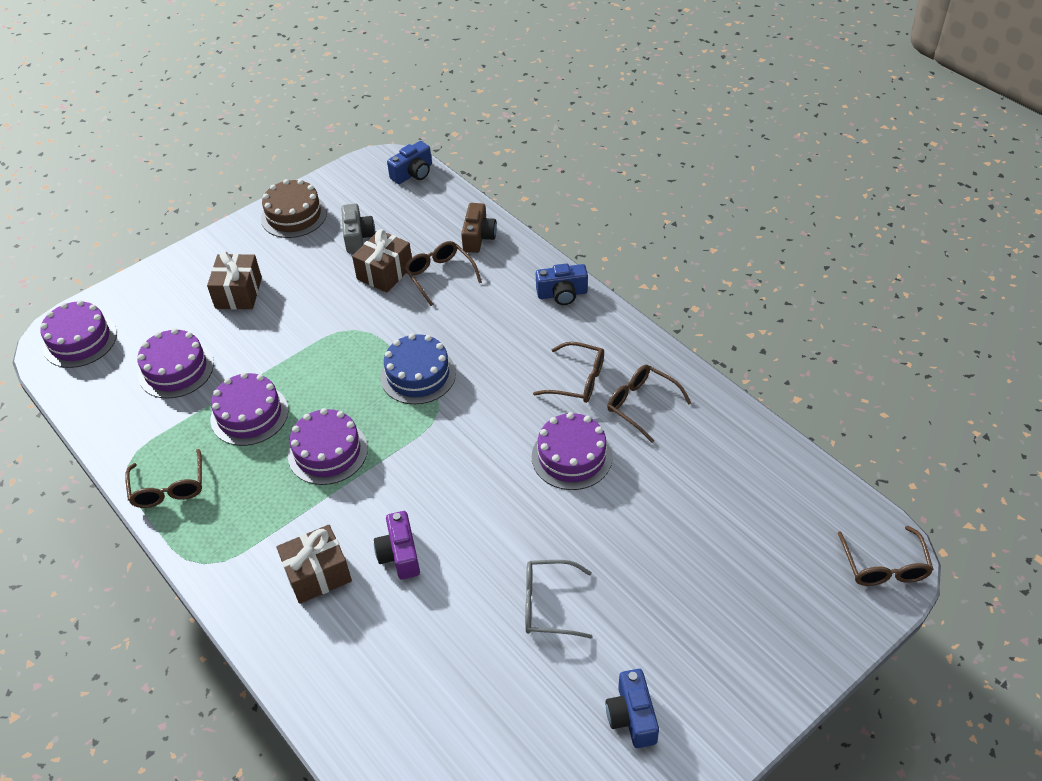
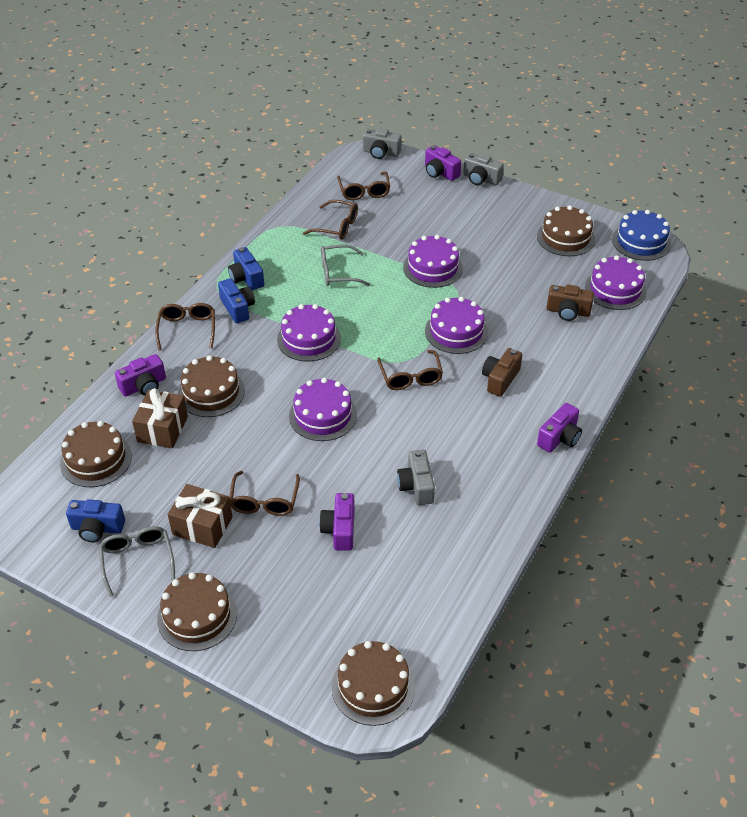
brown cake: 1 -> 5
brown camera: 1 -> 2
brown gift: 3 -> 2
grey camera: 1 -> 3
grey glasses: 1 -> 2
purple camera: 1 -> 4

